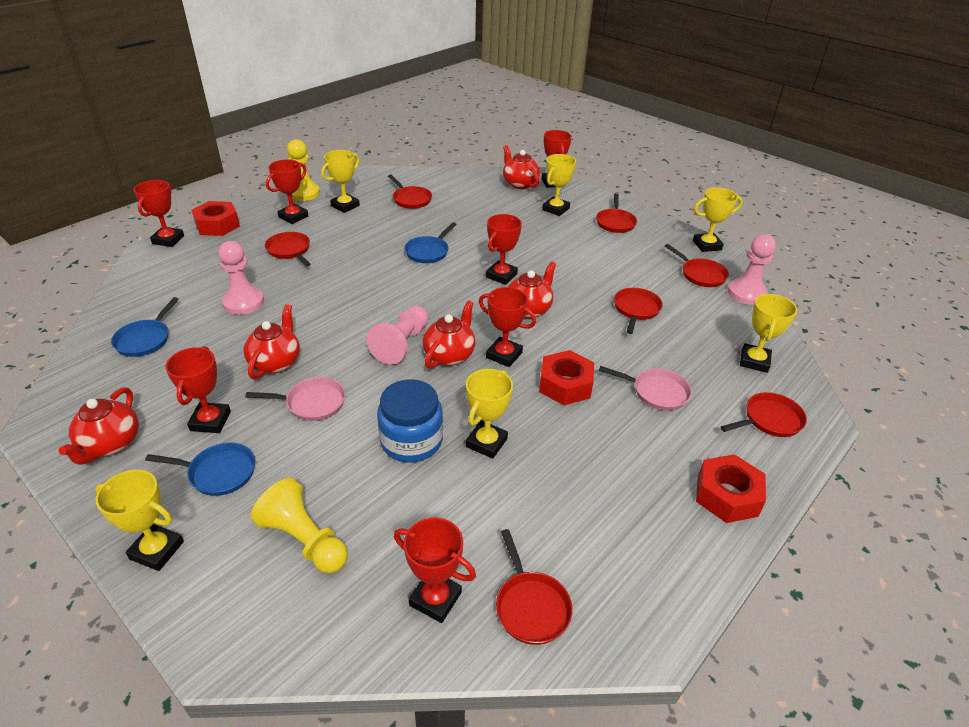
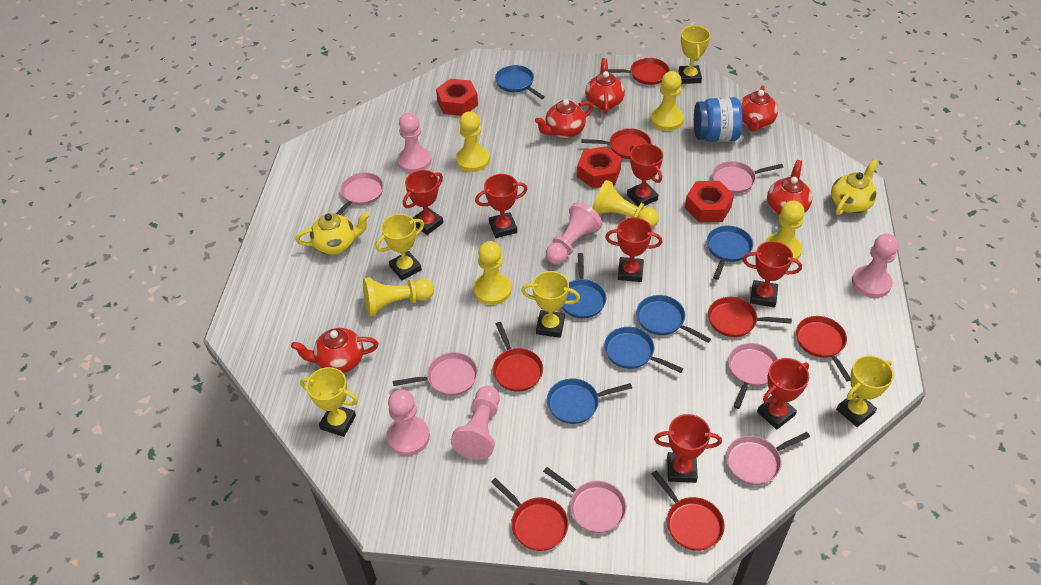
blue pan: 3 -> 6
pink pan: 2 -> 6
pink pawn: 3 -> 5
yellow pawn: 2 -> 6
yellow teapot: 0 -> 2
yellow trophy: 6 -> 5

